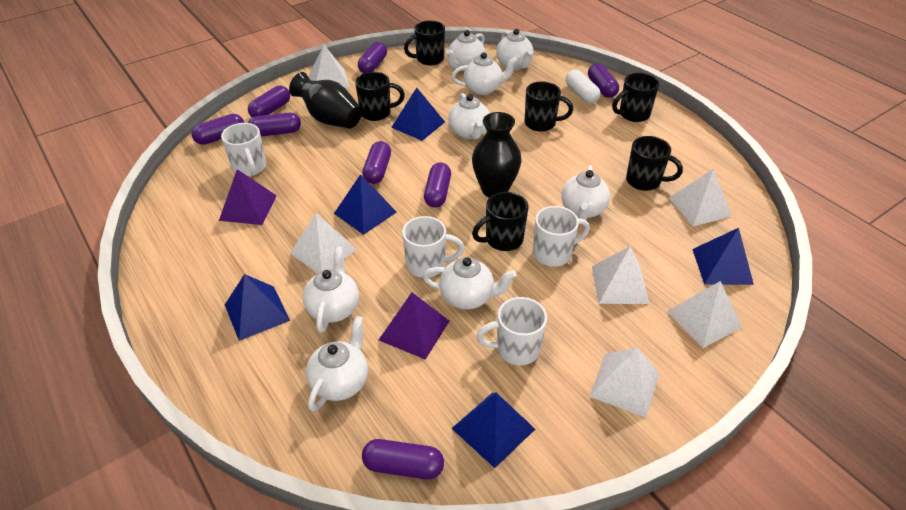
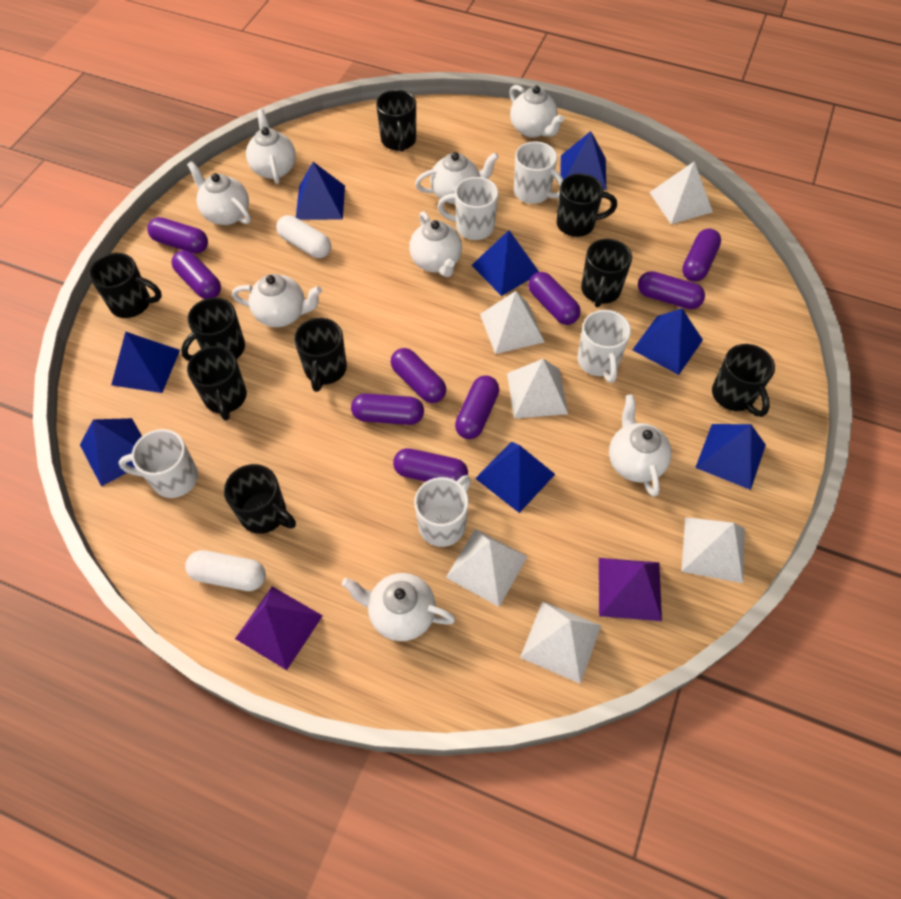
black mug: 6 -> 9
black vase: 2 -> 0
blue pyramid: 5 -> 8
purple capsule: 8 -> 9
white capsule: 1 -> 2
white mug: 4 -> 5

